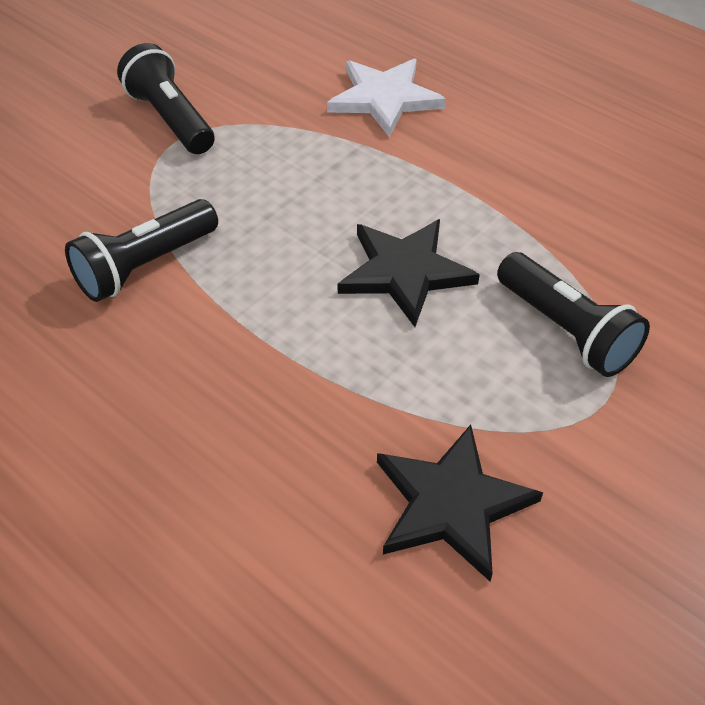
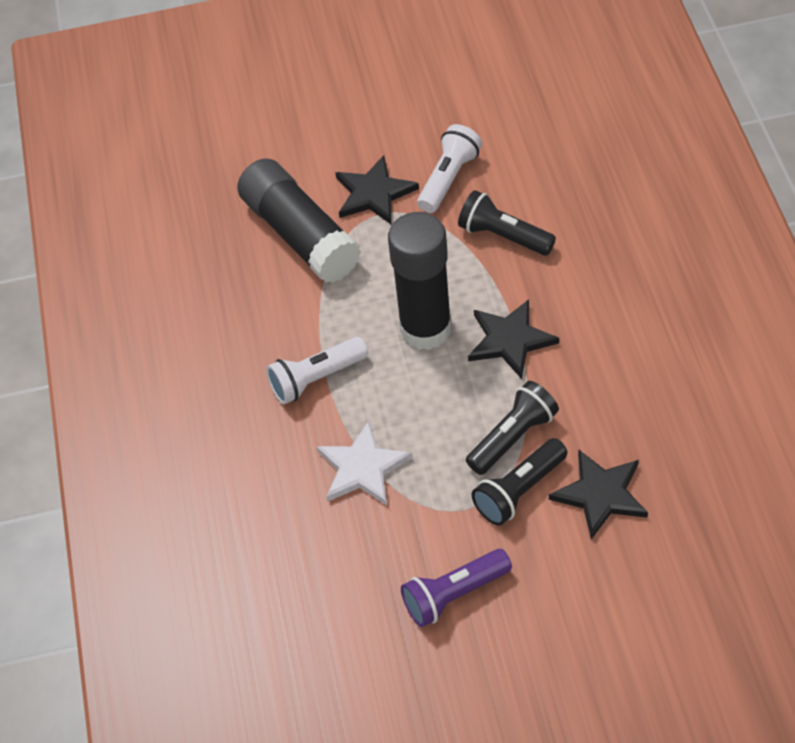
black glue stick: 0 -> 2
black star: 2 -> 3
purple flashlight: 0 -> 1
white flashlight: 0 -> 2

